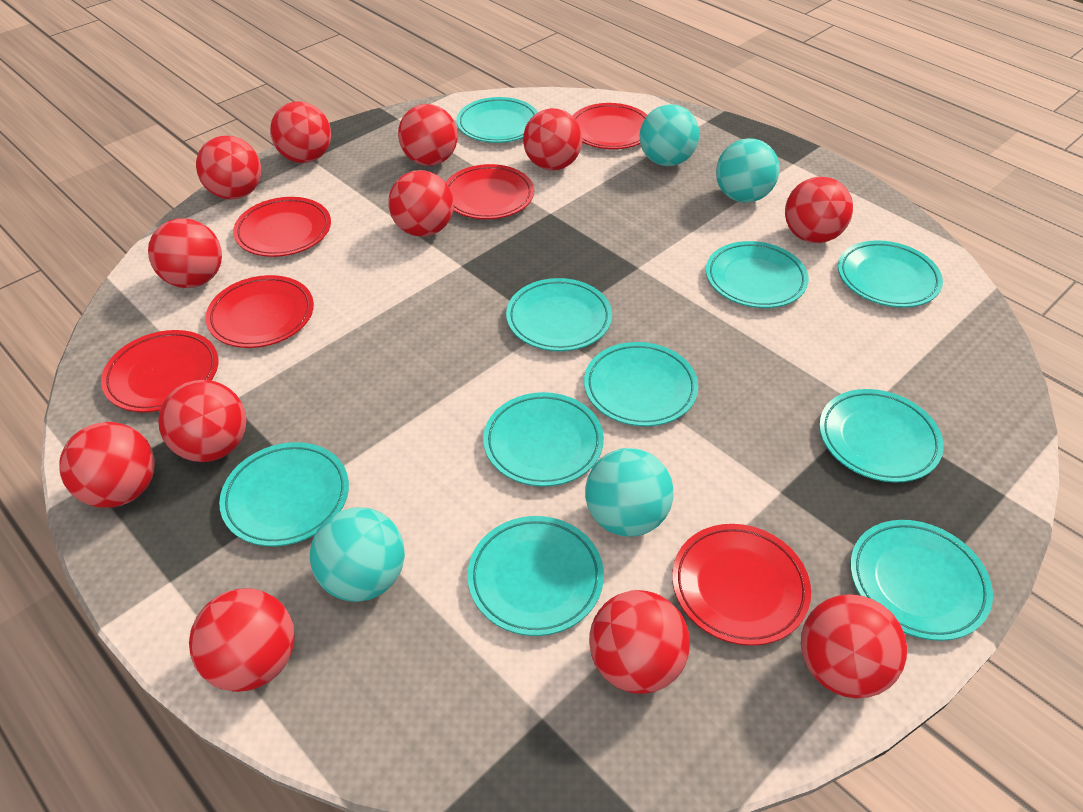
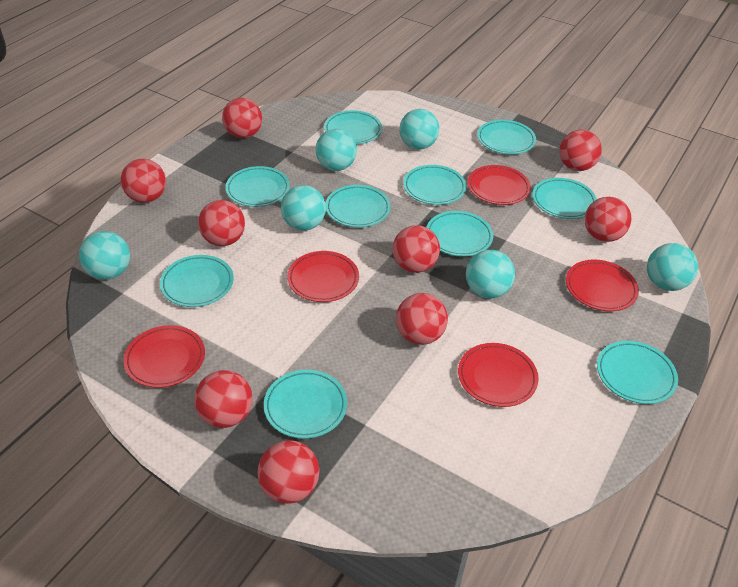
red ball: 12 -> 9
red plate: 6 -> 5
turquoise ball: 4 -> 6

